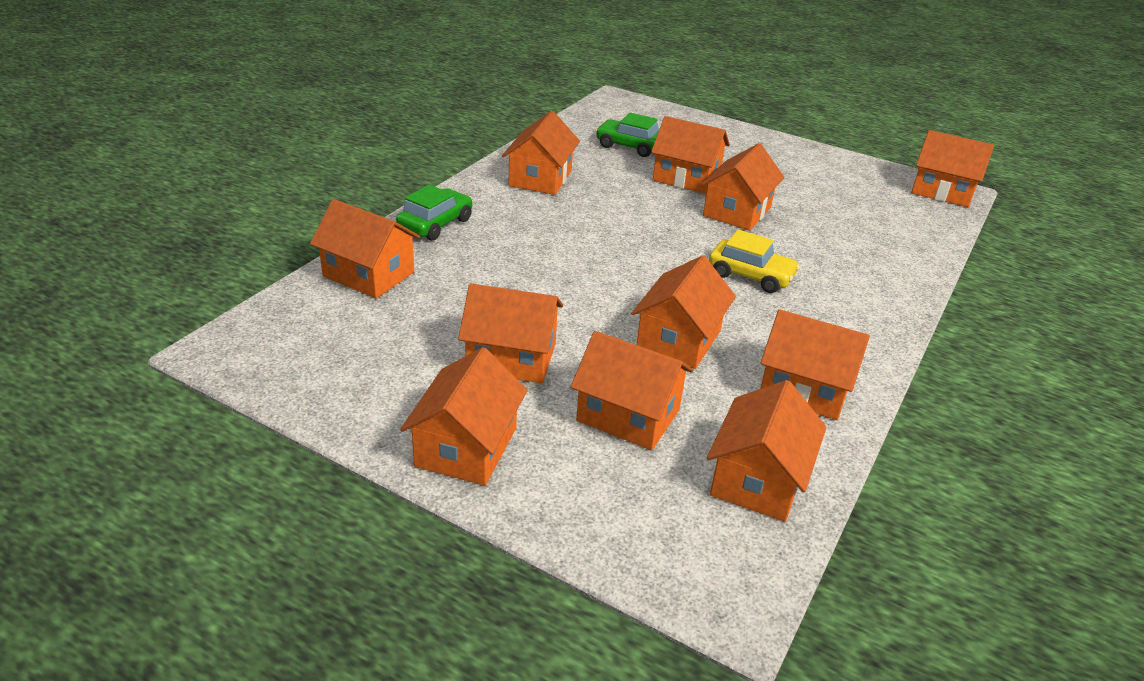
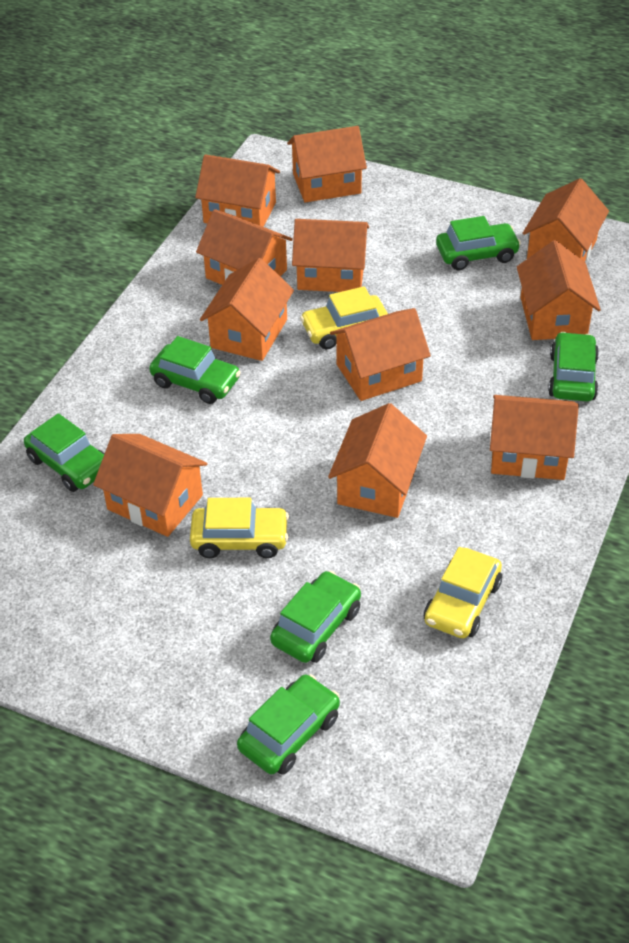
green car: 2 -> 6
yellow car: 1 -> 3

